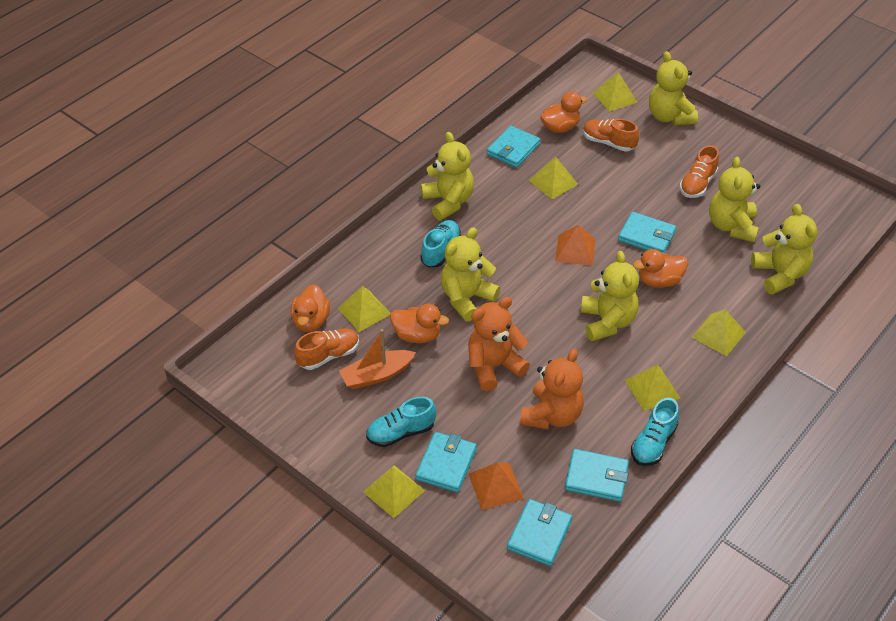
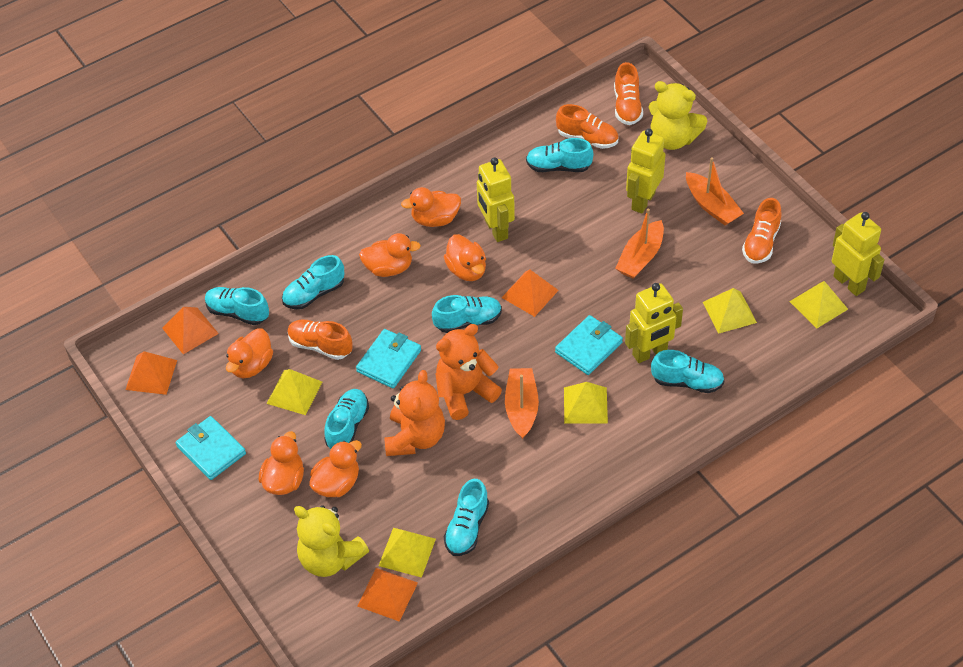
orange boat: 1 -> 3
orange duck: 4 -> 6
orange pyramid: 2 -> 4
orange shoe: 3 -> 4
turquoise shoe: 3 -> 7
turquoise wallet: 5 -> 3
yellow pyramid: 6 -> 5
yellow robot: 0 -> 4
yellow teddy bear: 6 -> 2

